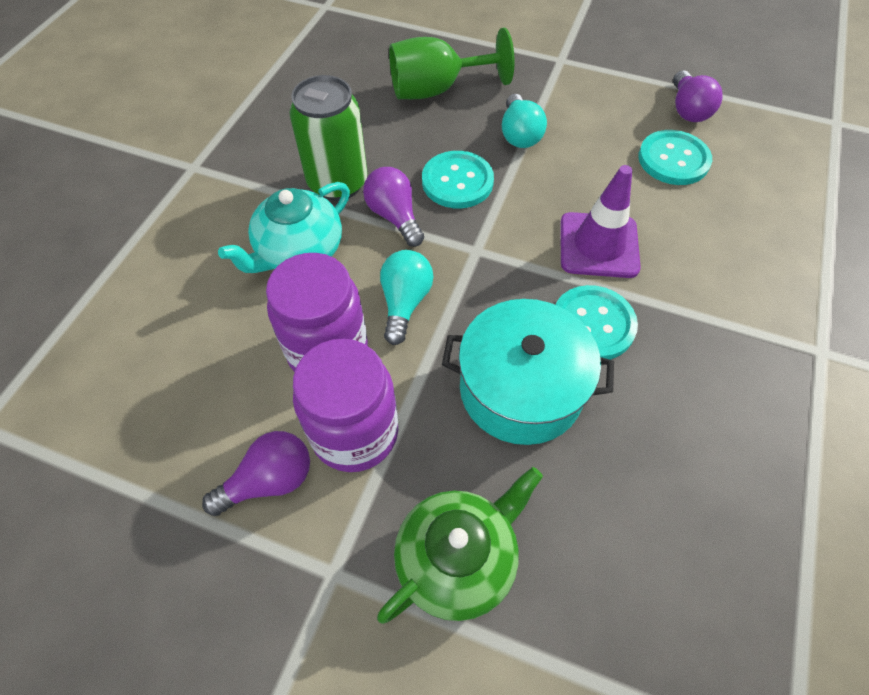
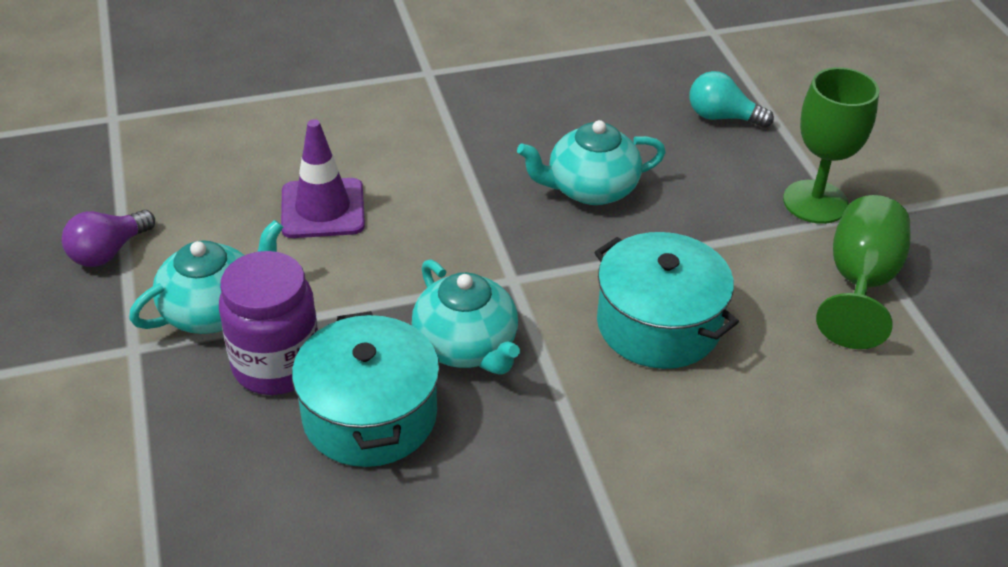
green can: 1 -> 0
green goblet: 1 -> 2
green teapot: 1 -> 0
purple jar: 2 -> 1
purple light bulb: 3 -> 1
turquoise button: 3 -> 0
turquoise light bulb: 2 -> 1
turquoise pot: 1 -> 2
turquoise teapot: 1 -> 3

